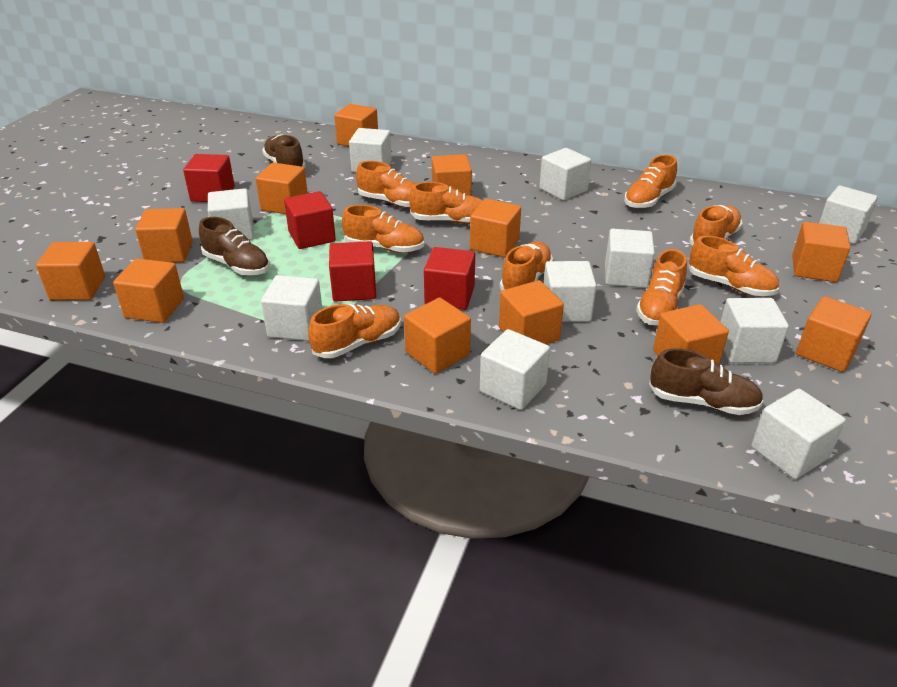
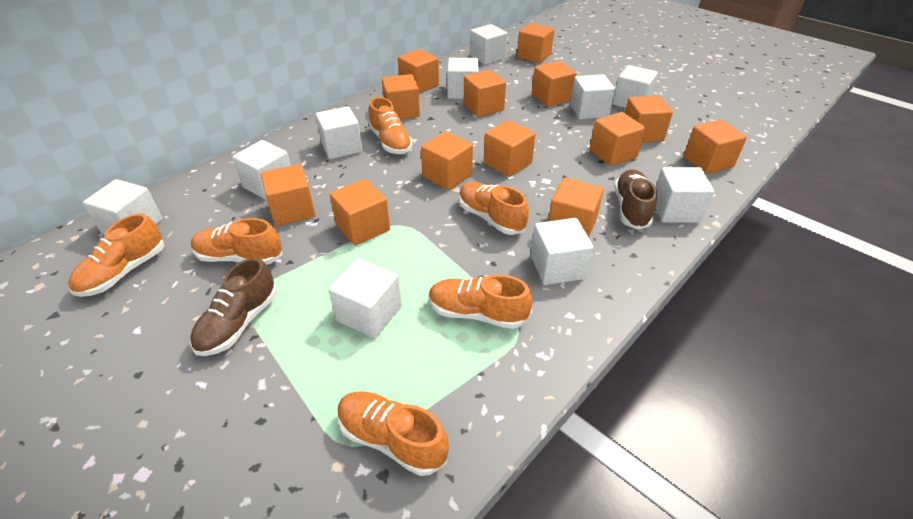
brown shoe: 3 -> 2
orange cube: 12 -> 13
orange shoe: 9 -> 6
red cube: 4 -> 0

